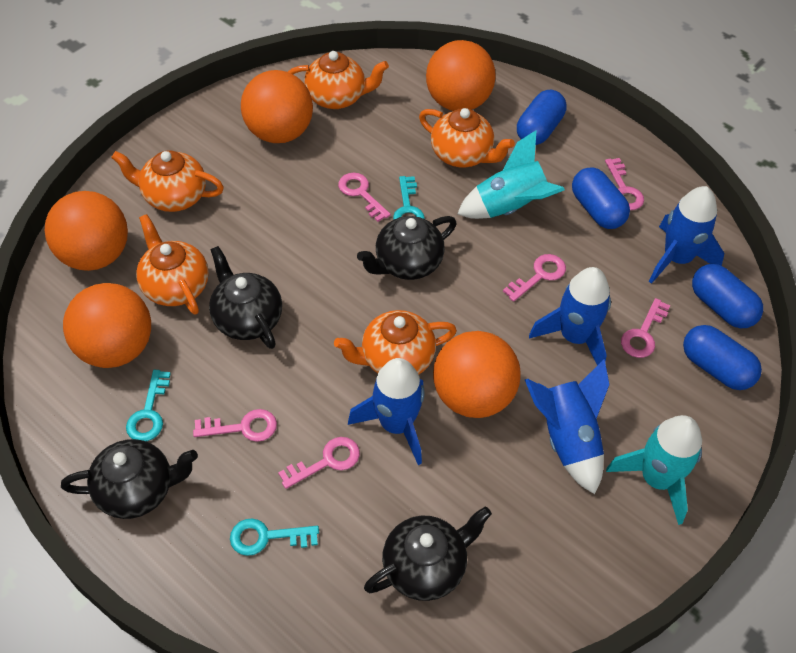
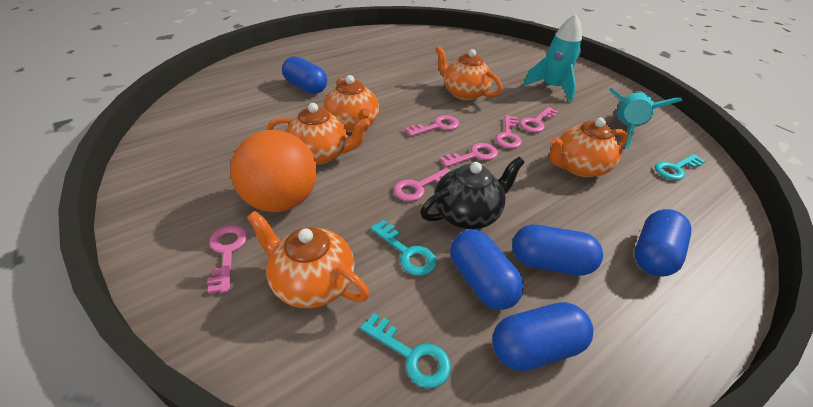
black teapot: 4 -> 1
blue capsule: 4 -> 5
blue rocket: 4 -> 0
orange ball: 5 -> 1

